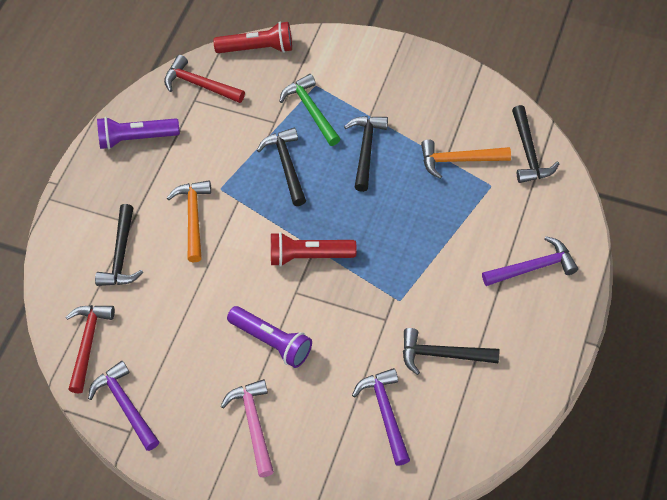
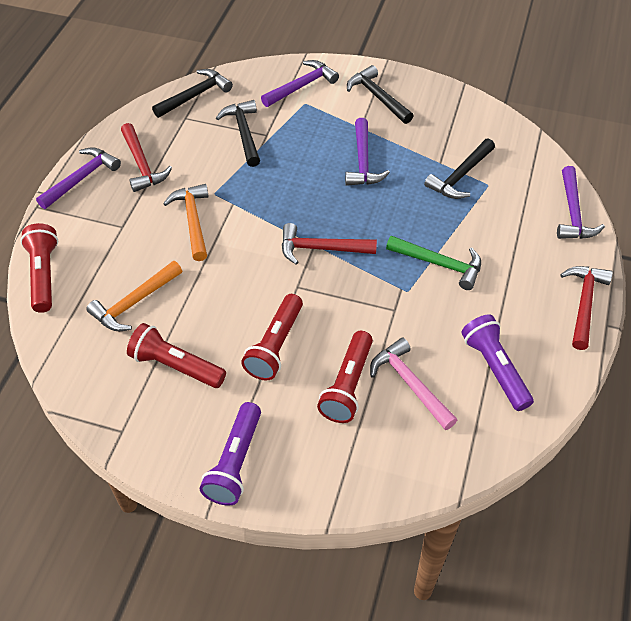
black hammer: 5 -> 4
purple hammer: 3 -> 4
red flashlight: 2 -> 4
red hammer: 2 -> 3

